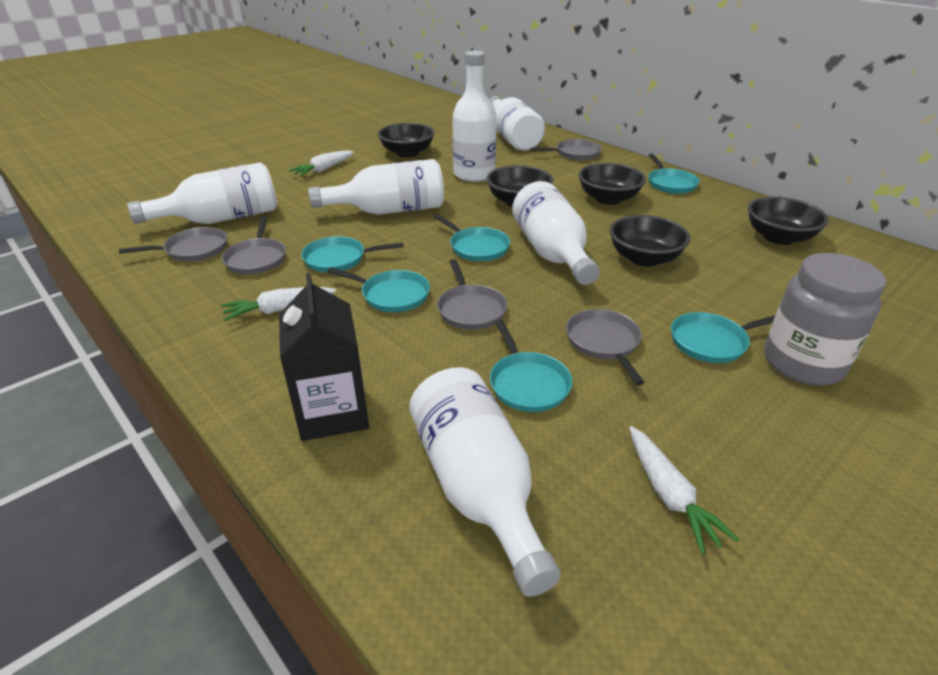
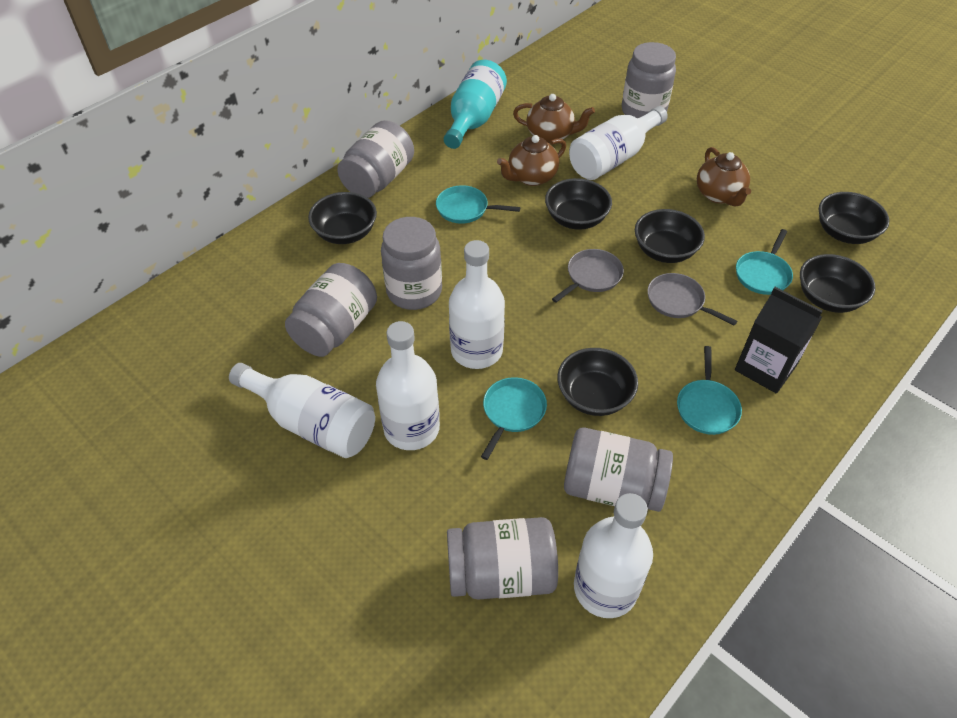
black bowl: 5 -> 6
brown teapot: 0 -> 3
grey jar: 1 -> 6
grey pan: 5 -> 2
turquoise bottle: 0 -> 1
turquoise pan: 6 -> 4
white bottle: 6 -> 5
white carrot: 3 -> 0

